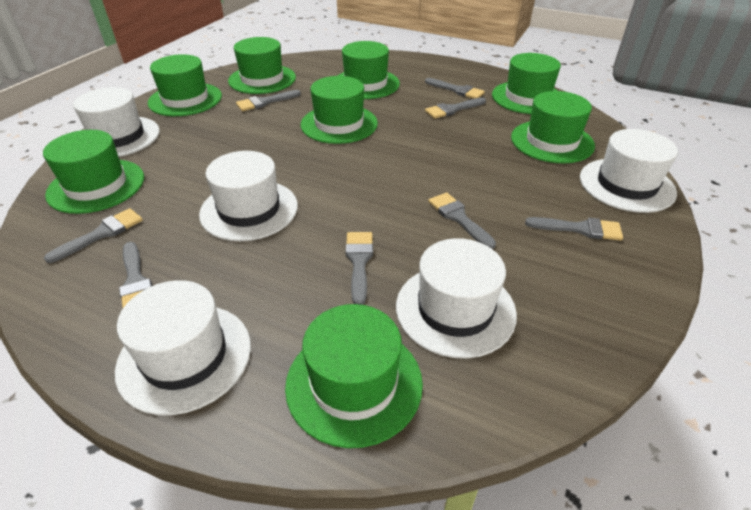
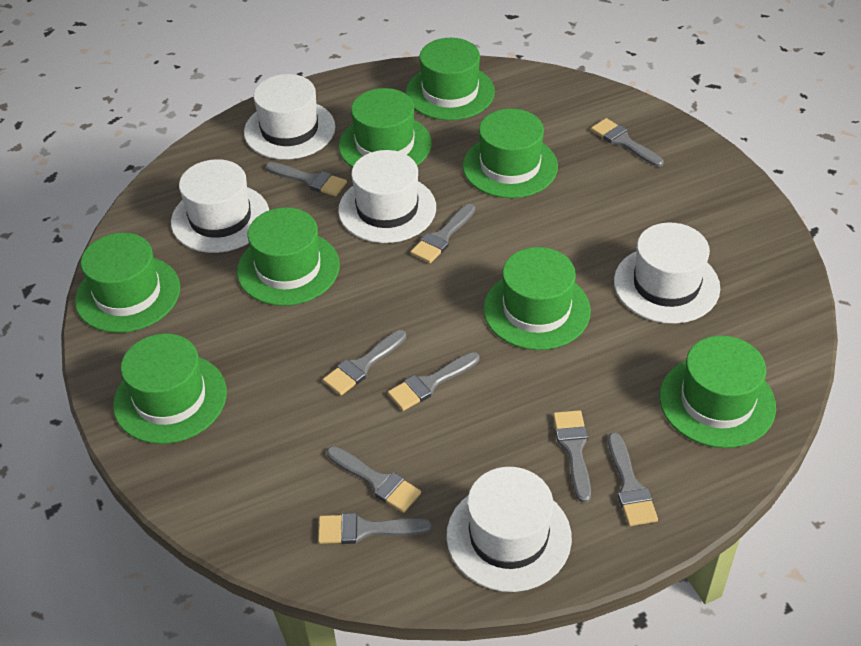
grey brush: 8 -> 9

